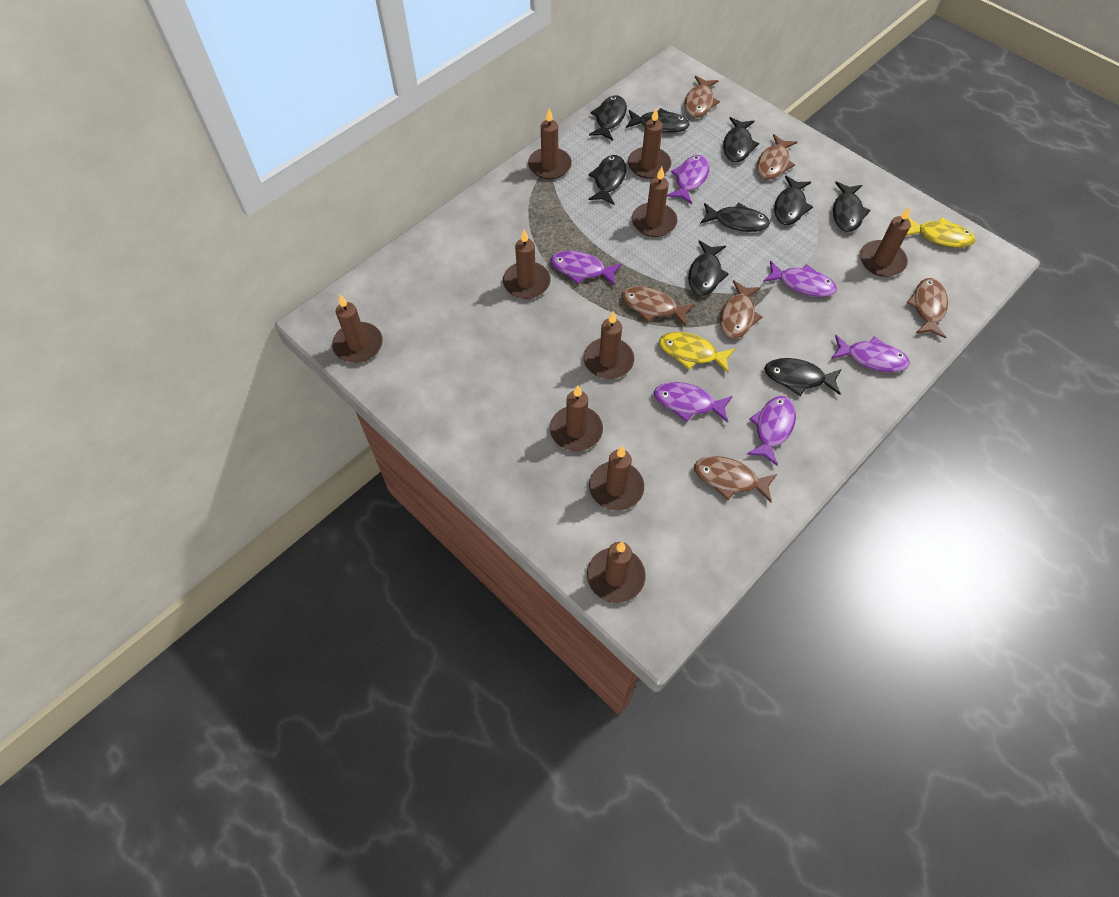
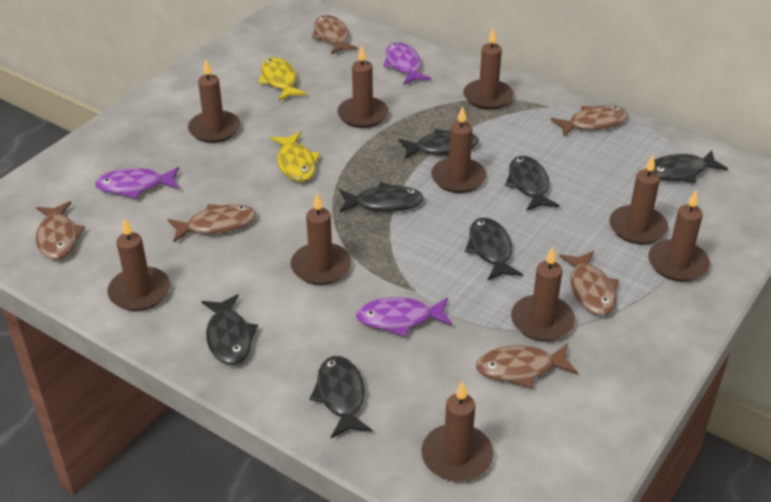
black fish: 9 -> 7
purple fish: 6 -> 3

